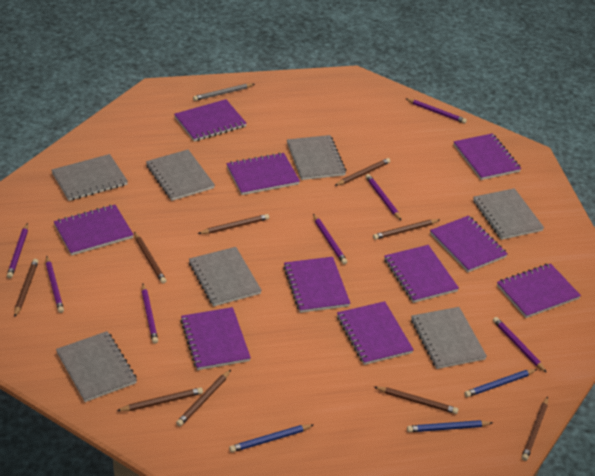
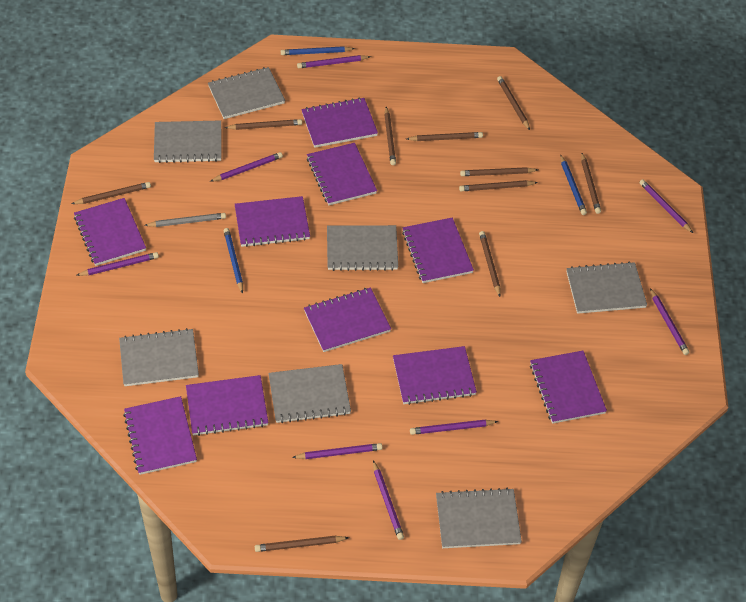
brown pencil: 9 -> 10
purple pencil: 7 -> 8

